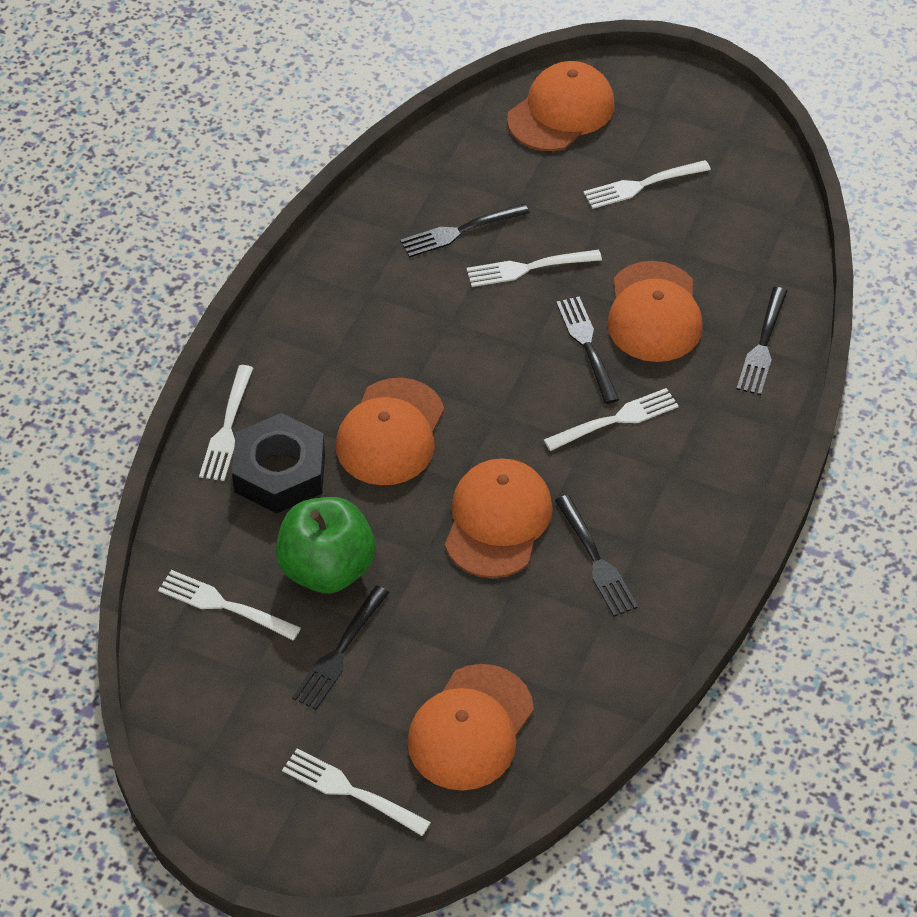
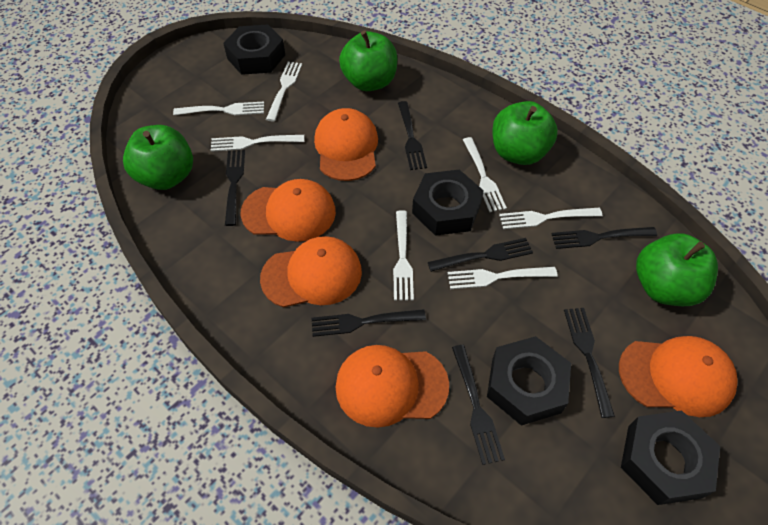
black fork: 5 -> 7
black nut: 1 -> 4
green apple: 1 -> 4
white fork: 6 -> 7

